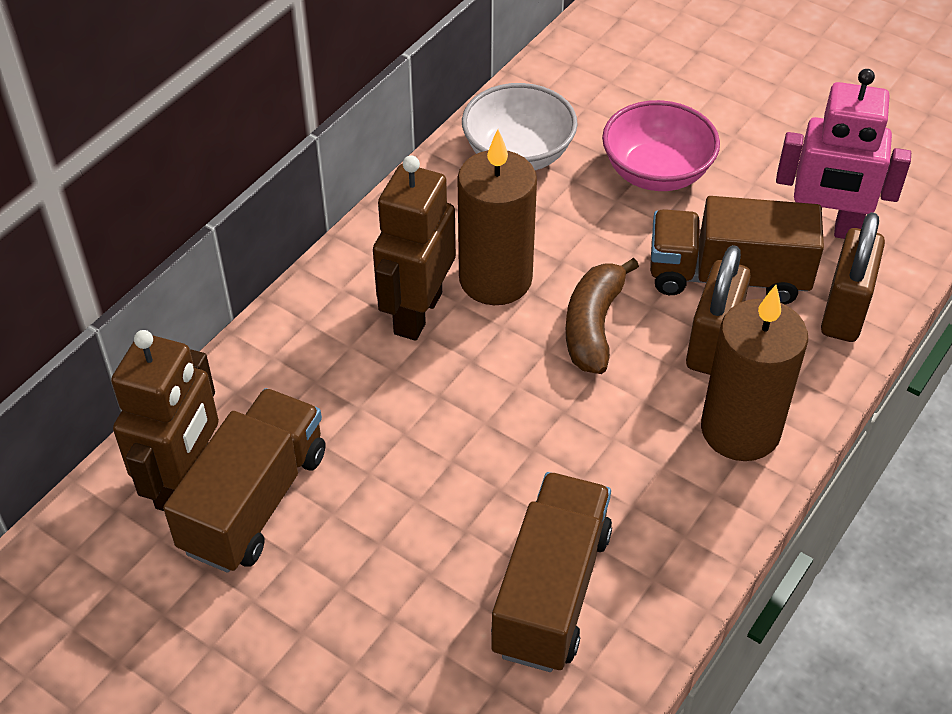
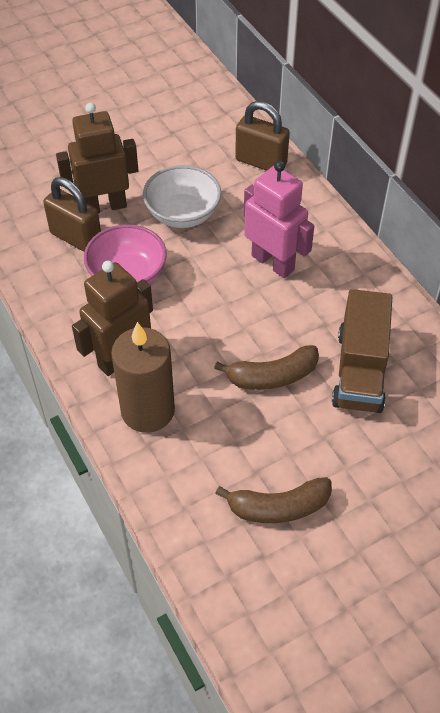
brown banana: 1 -> 2
brown candle: 2 -> 1
brown truck: 3 -> 1

